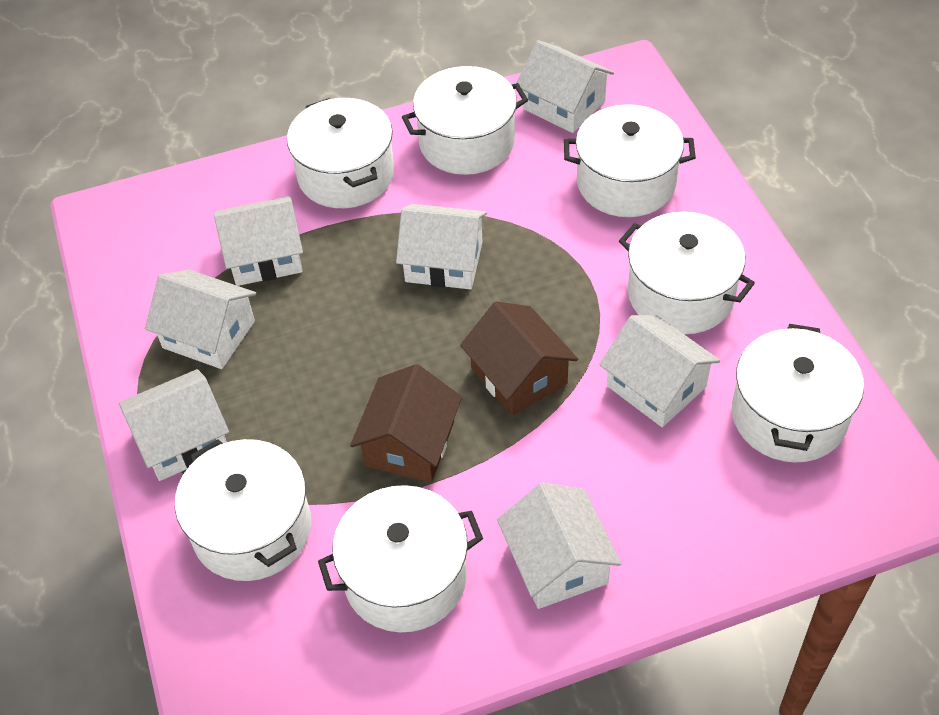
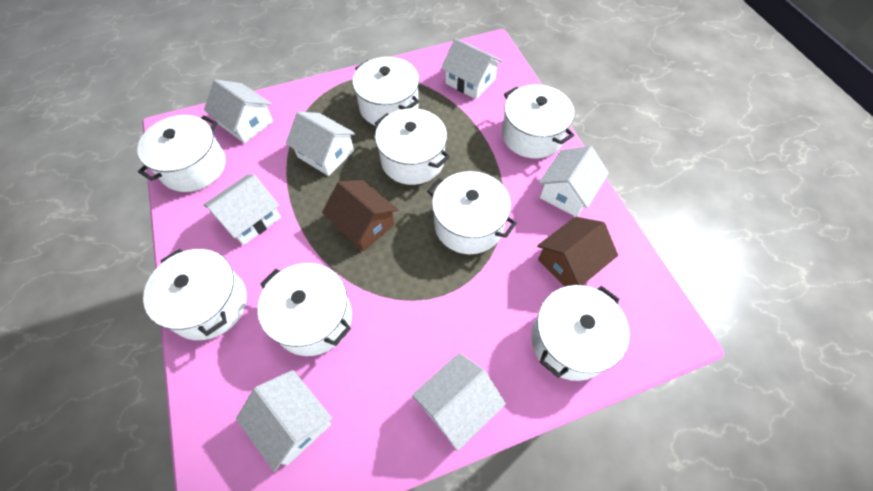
white pot: 7 -> 8

